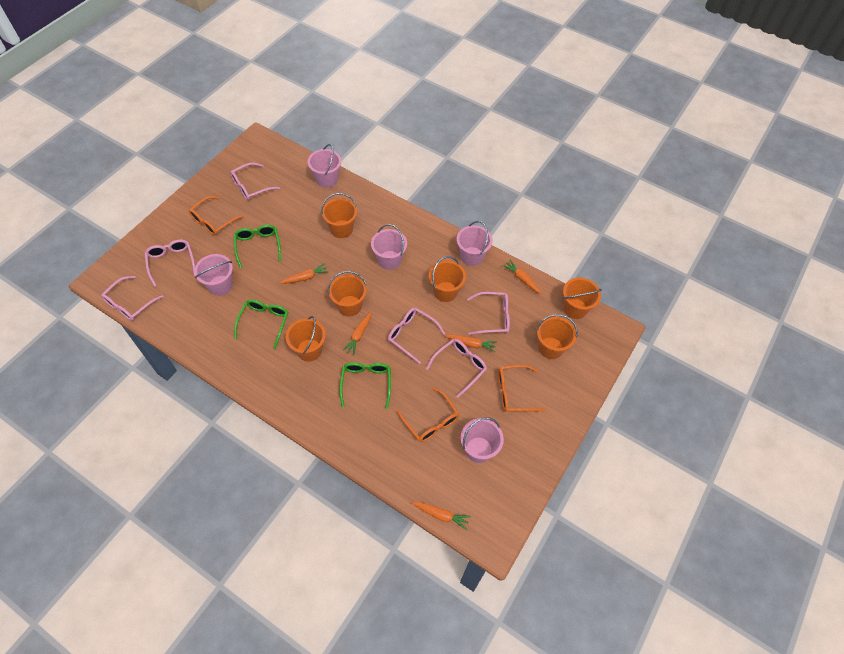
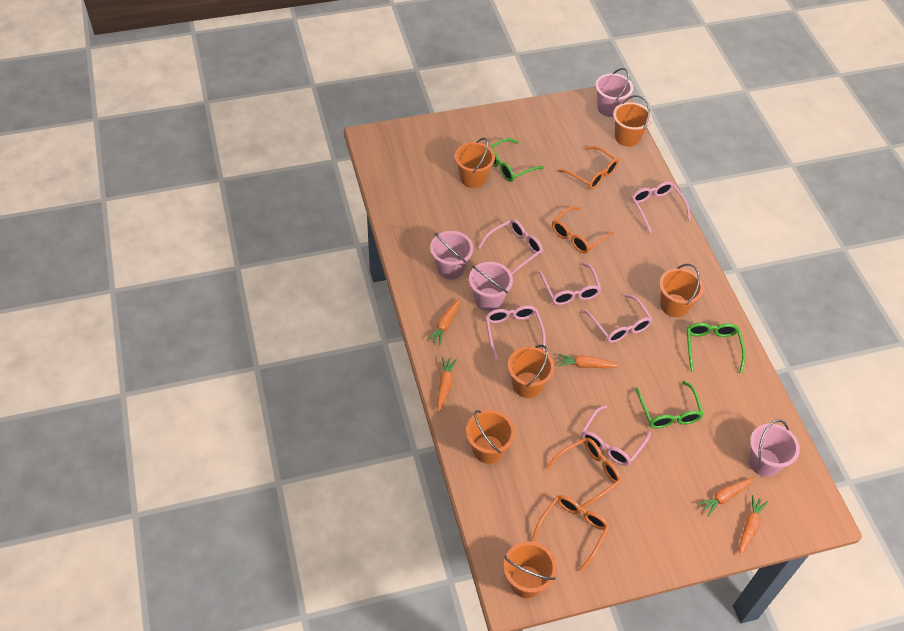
orange glasses: 3 -> 4
pink bucket: 5 -> 4

